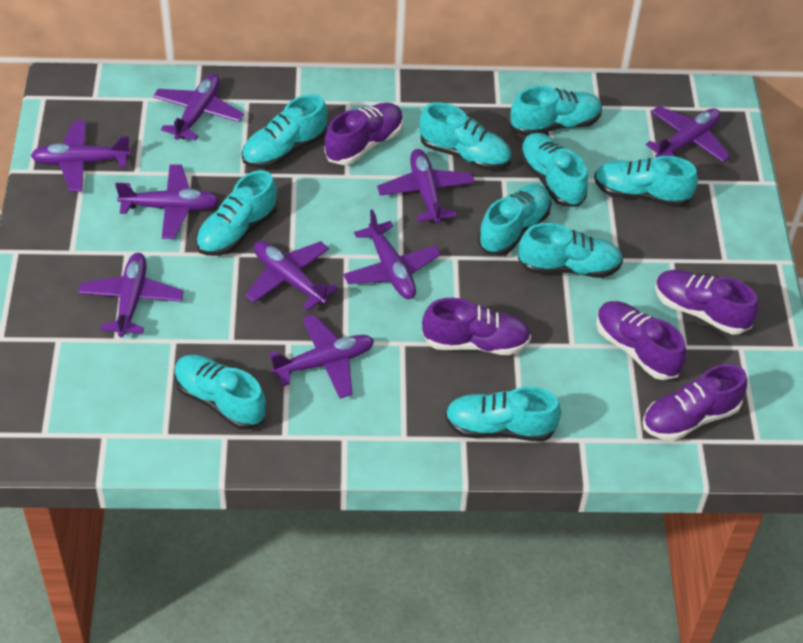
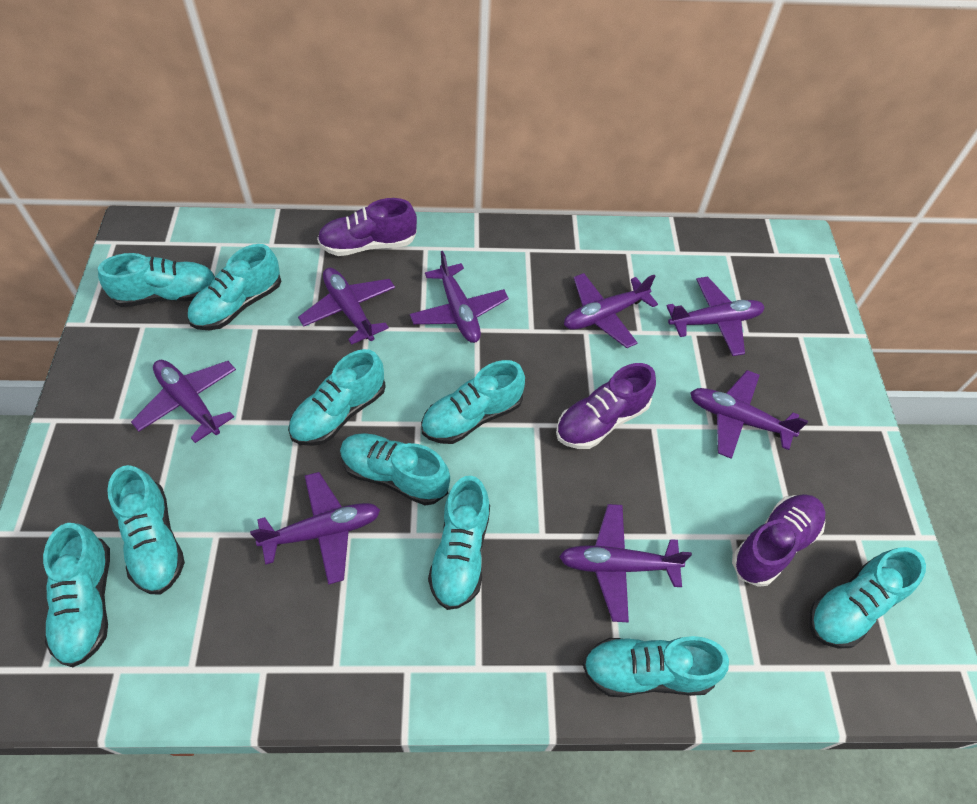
purple plane: 9 -> 8
purple shoe: 5 -> 3

